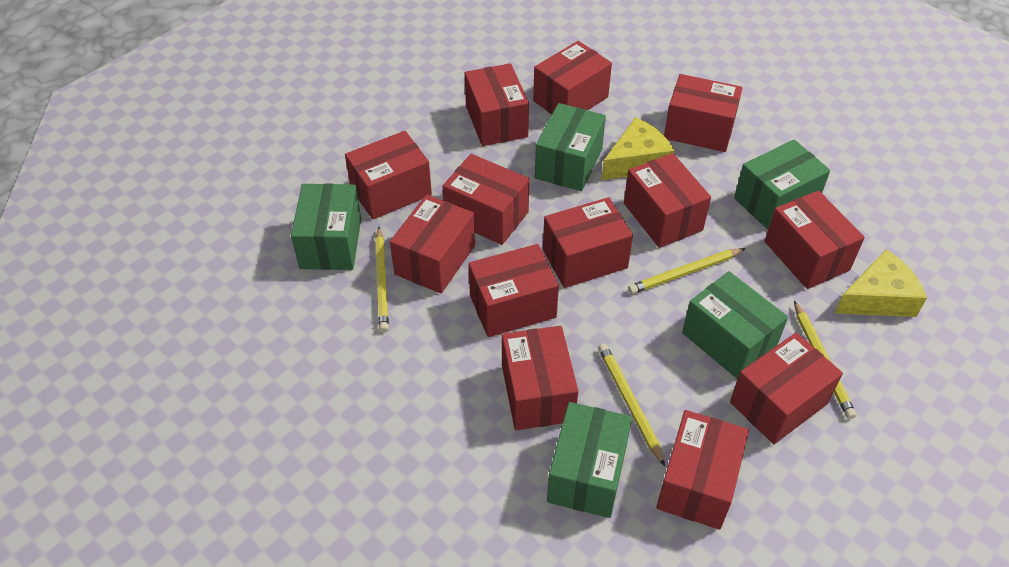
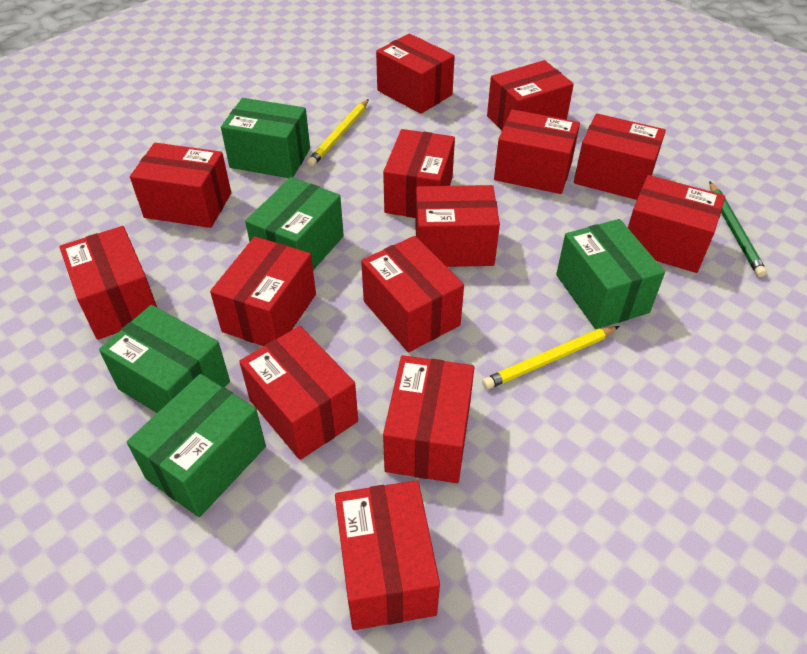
green pencil: 0 -> 1
red box: 13 -> 14
yellow cheese: 2 -> 0
yellow pencil: 4 -> 2

